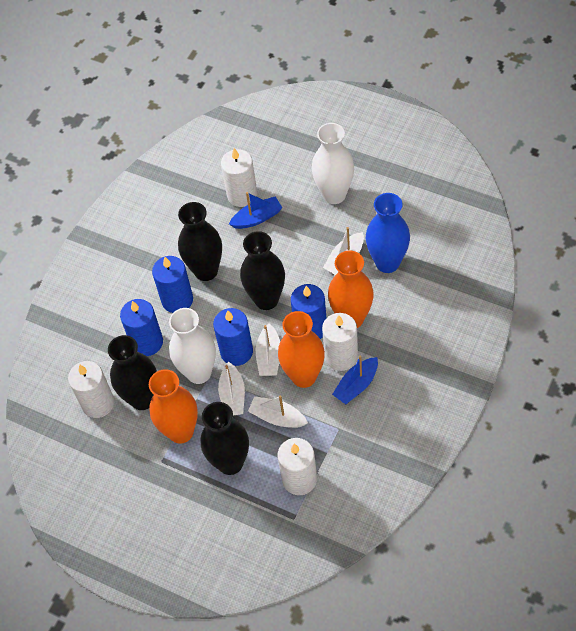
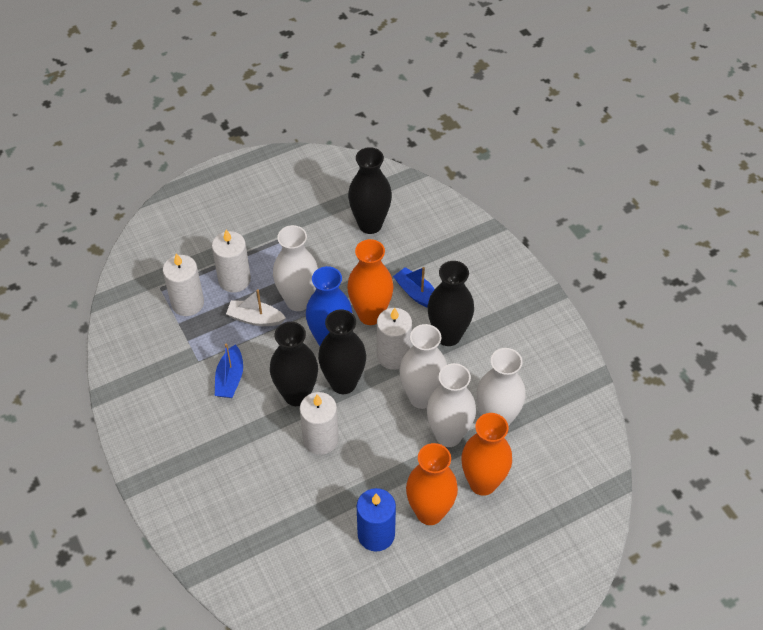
blue candle: 4 -> 1
white boat: 4 -> 1
white vase: 2 -> 4

